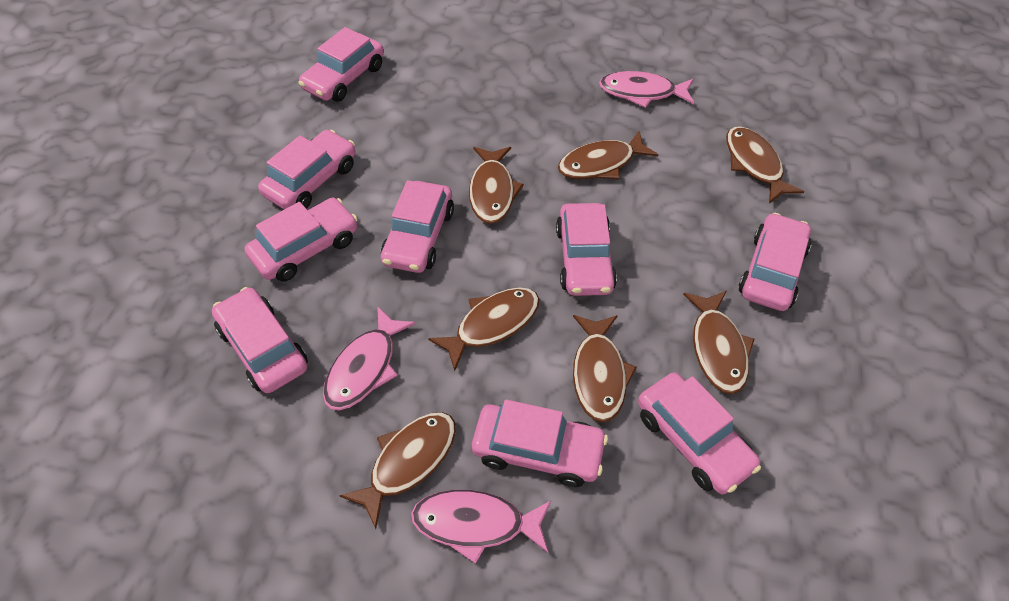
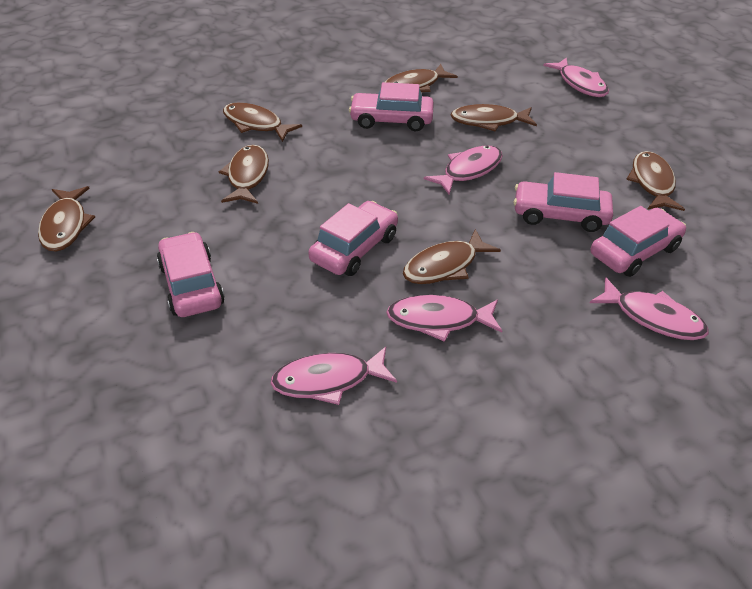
pink car: 9 -> 5
pink fish: 3 -> 5

